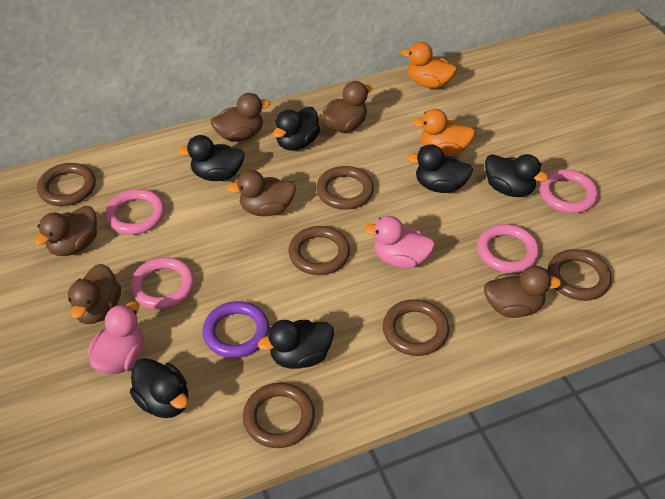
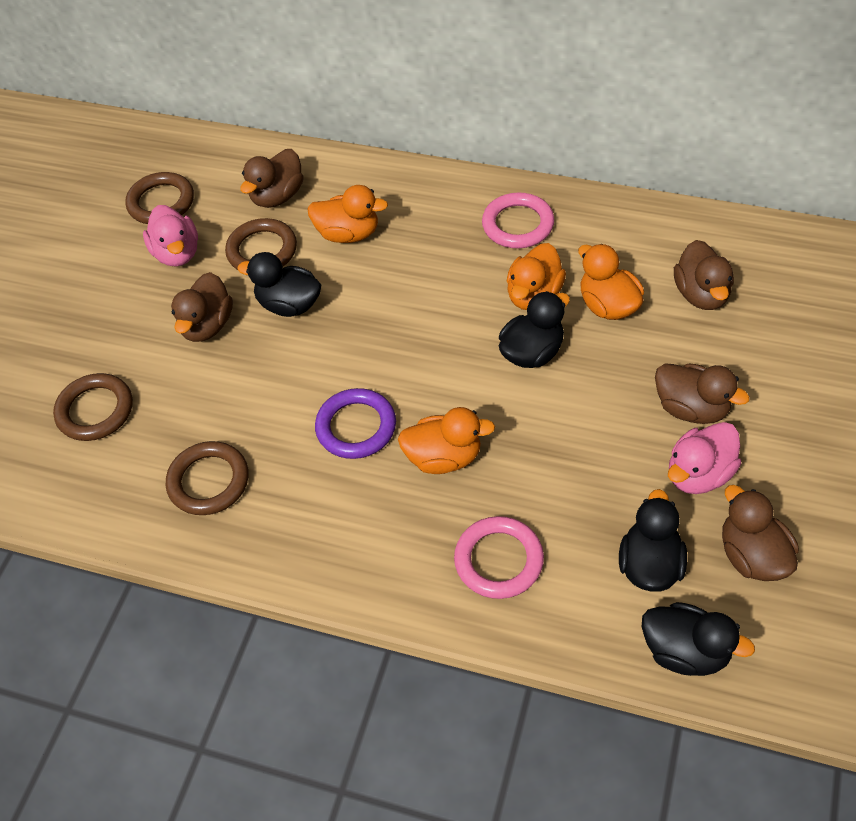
black duck: 6 -> 4
brown duck: 6 -> 5
brown ring: 6 -> 4
orange duck: 2 -> 4
pink ring: 4 -> 2

